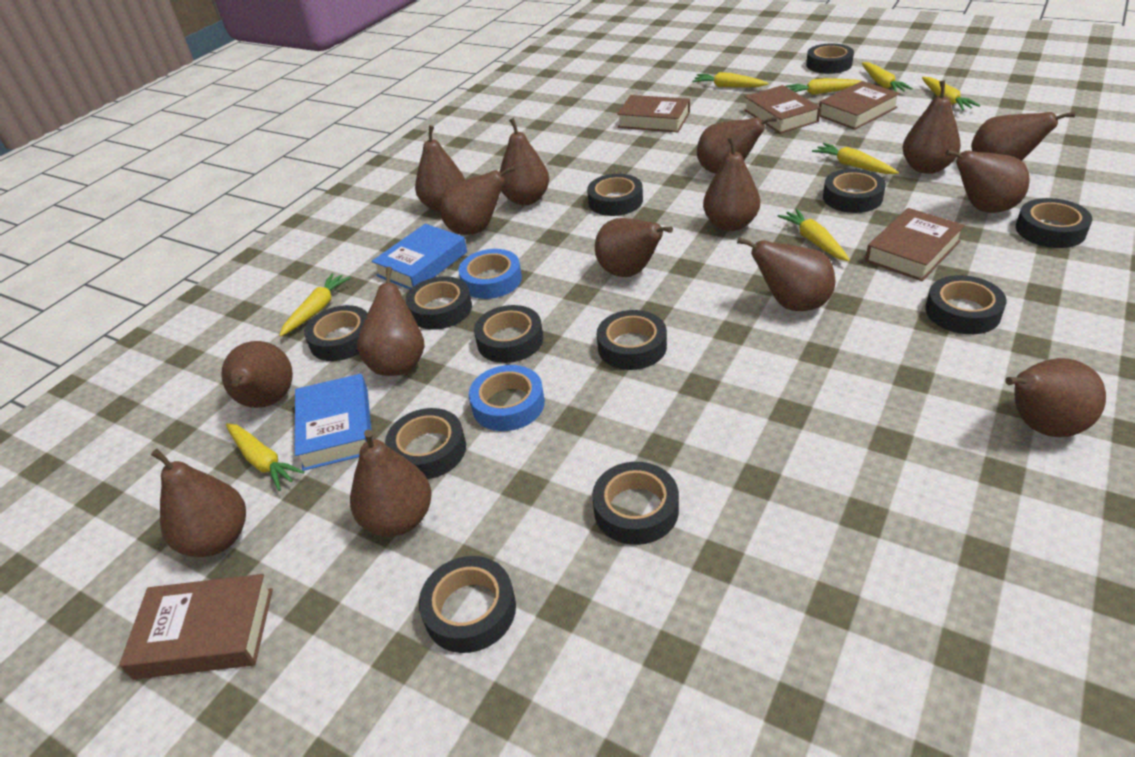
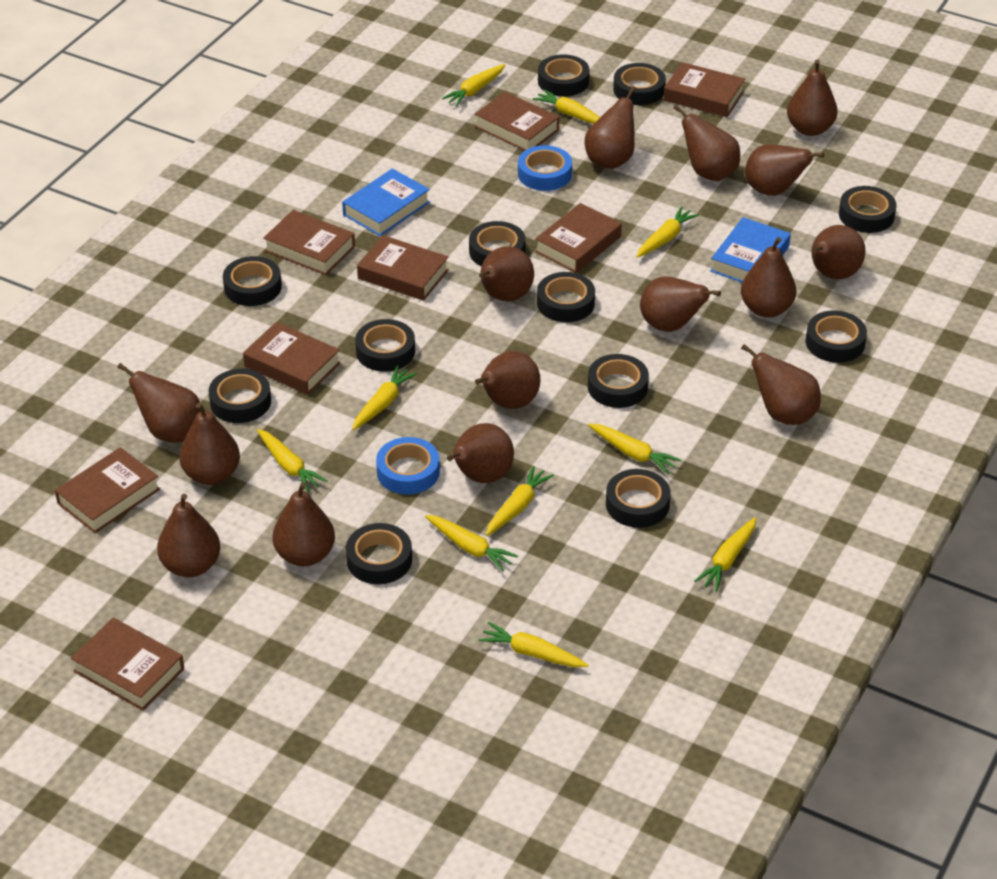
brown book: 5 -> 8
yellow carrot: 8 -> 10

